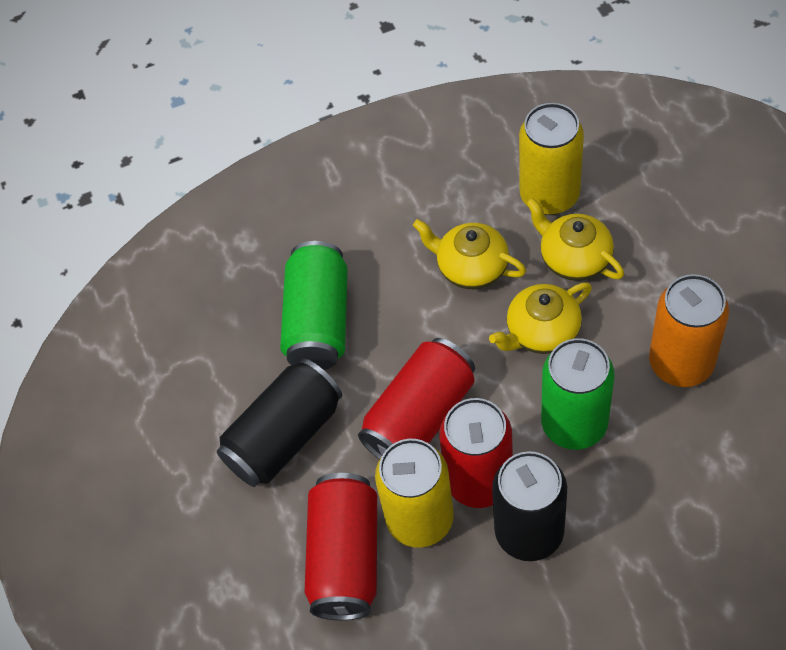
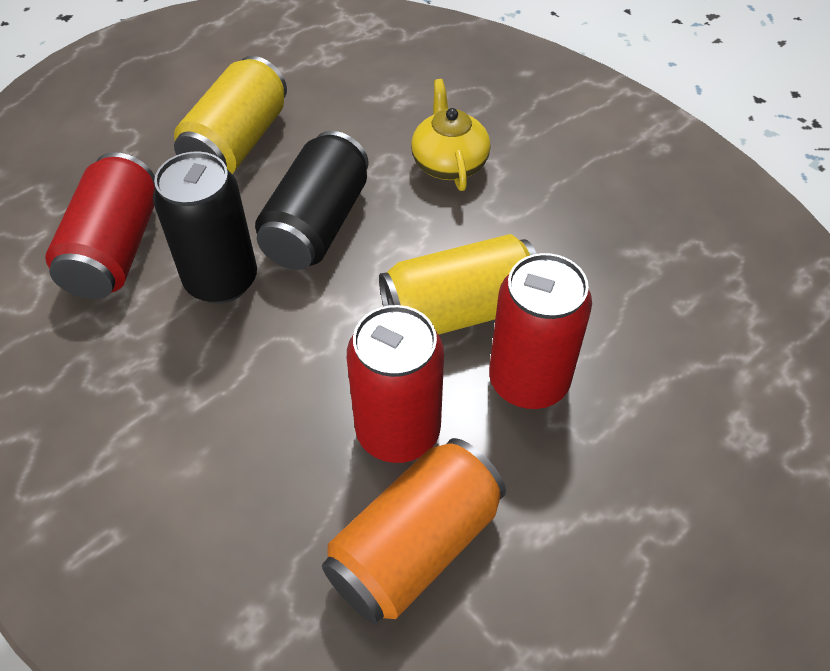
green can: 2 -> 0
yellow teapot: 3 -> 1

